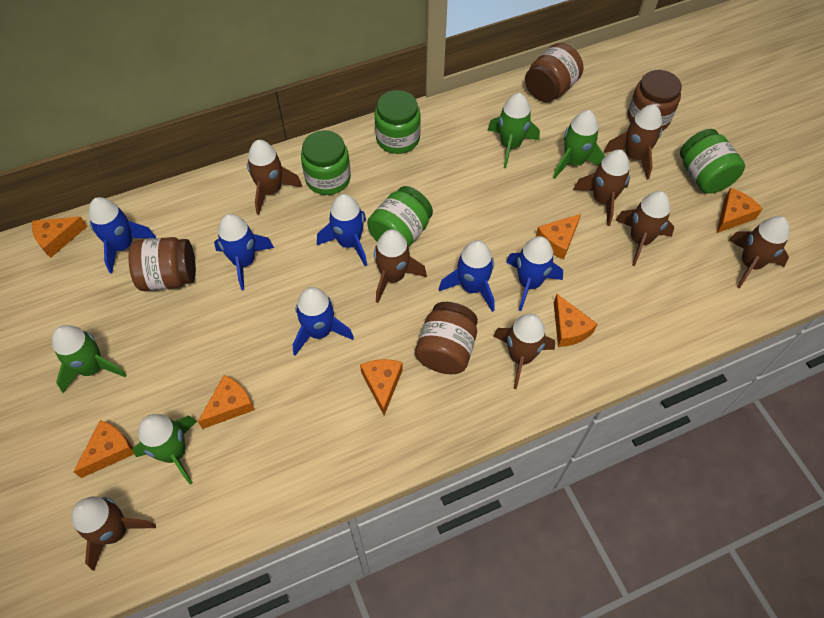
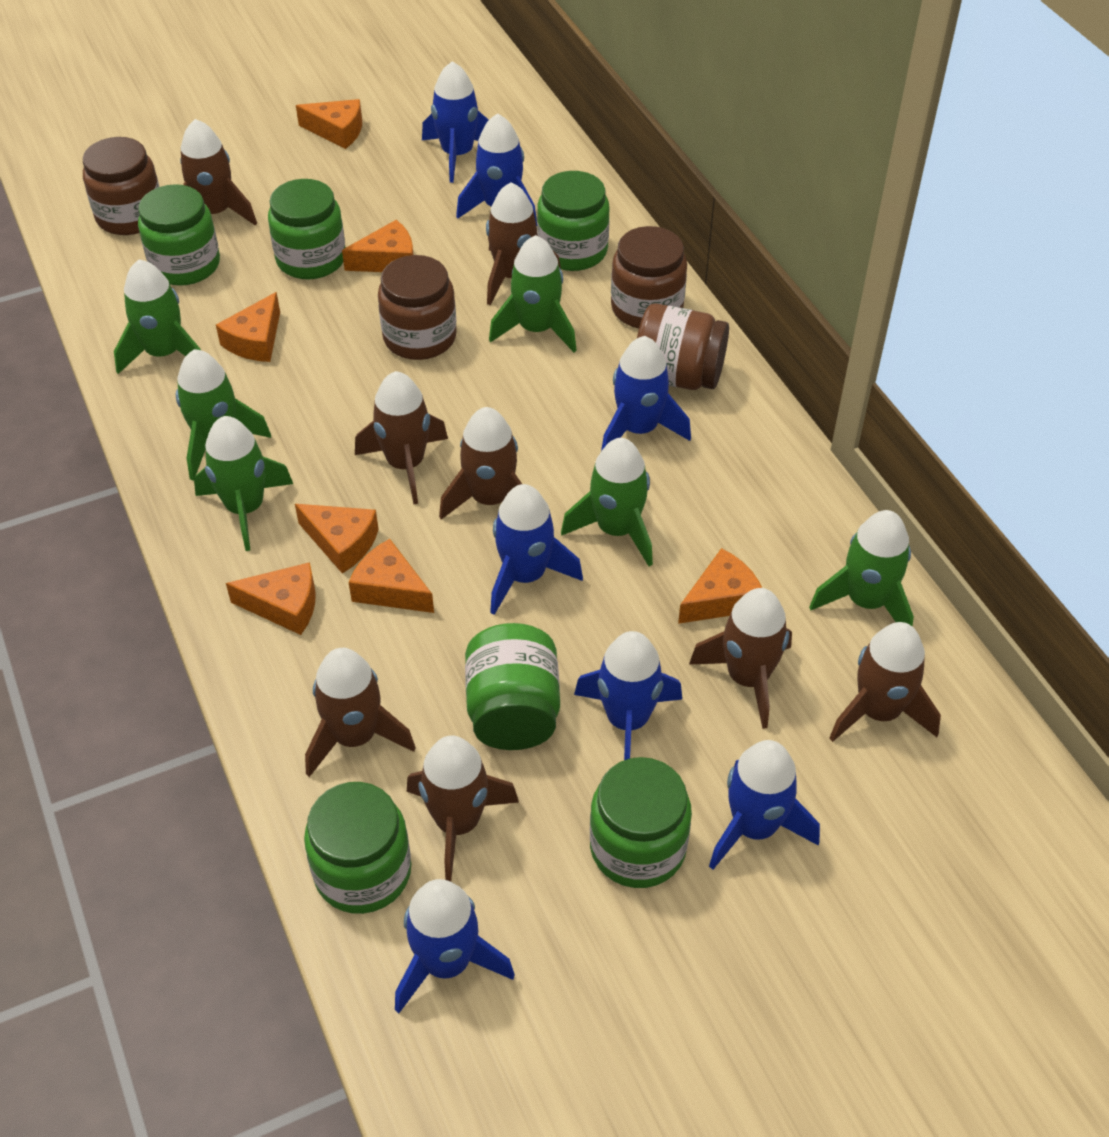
blue rocket: 6 -> 7
green jar: 4 -> 6
green rocket: 4 -> 6

